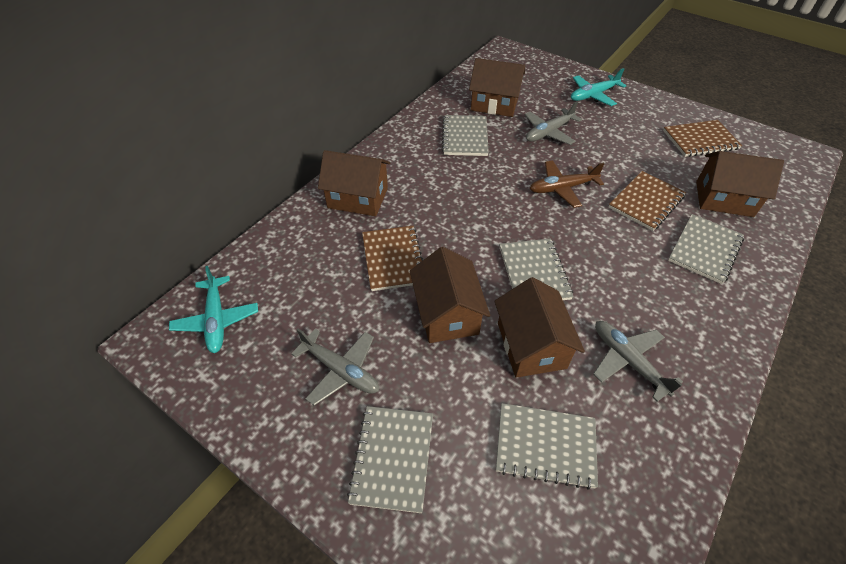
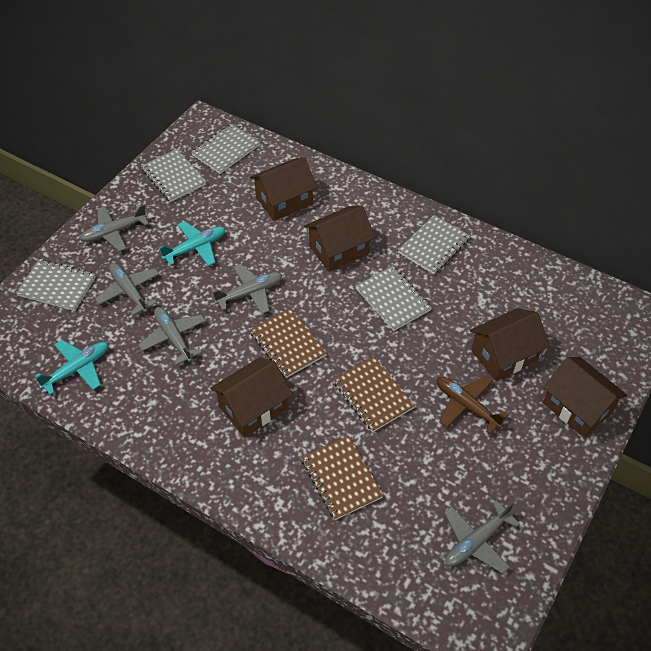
grey plane: 3 -> 5

